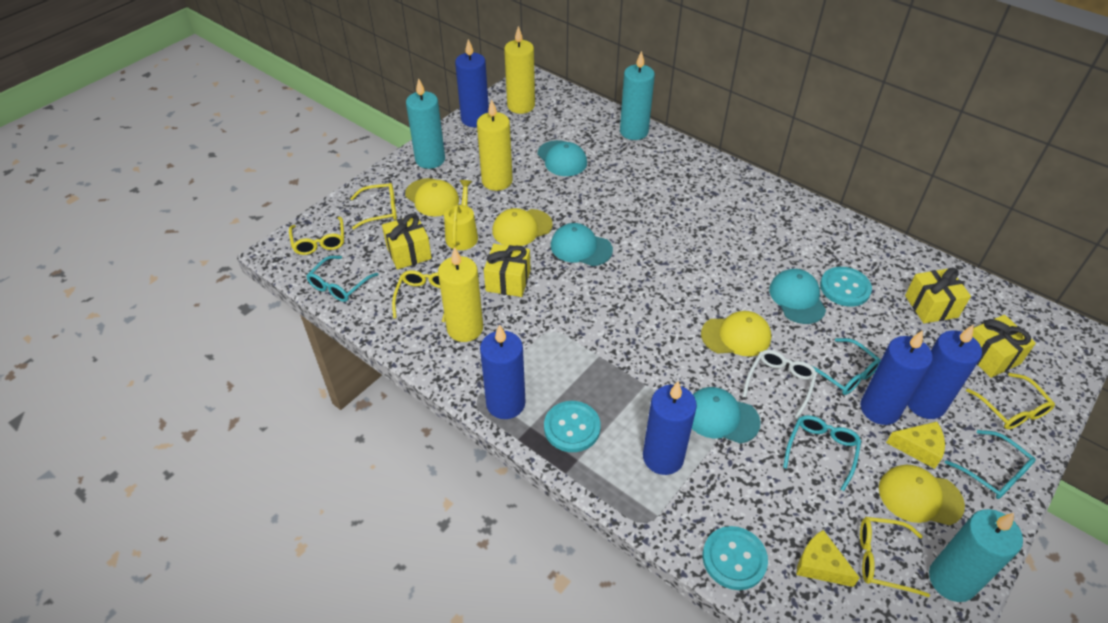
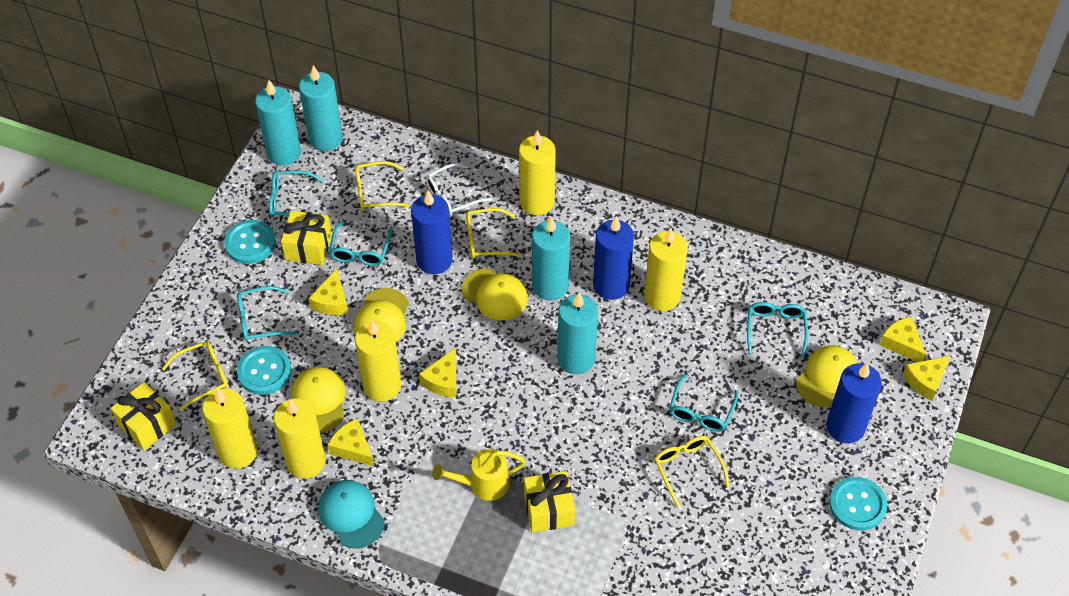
blue candle: 5 -> 3
turquoise candle: 3 -> 4
turquoise cap: 4 -> 1
turquoise glasses: 4 -> 5
yellow candle: 3 -> 5
yellow cheese: 2 -> 5
yellow gift: 4 -> 3
yellow glasses: 5 -> 4

